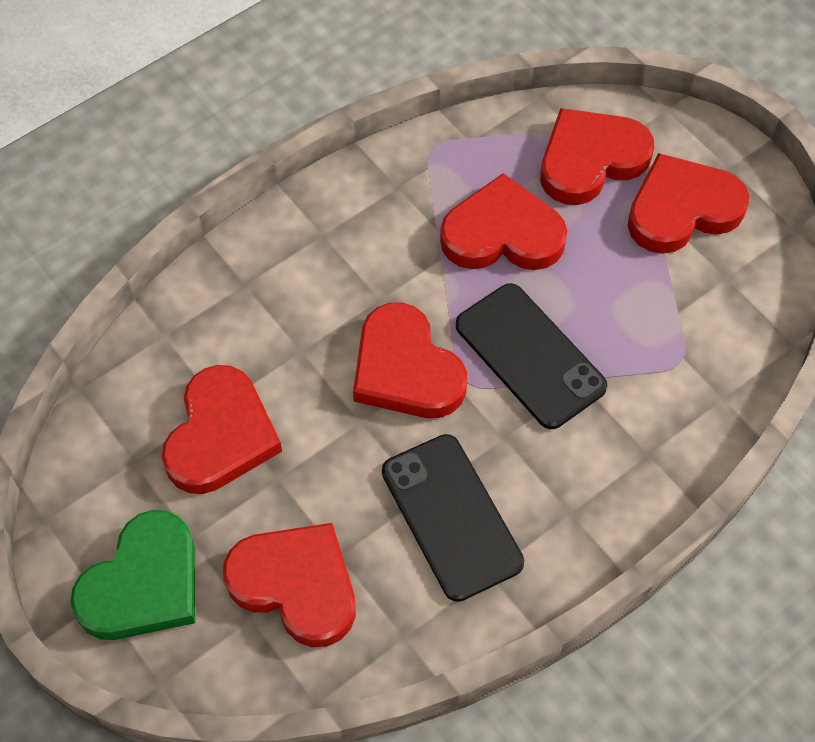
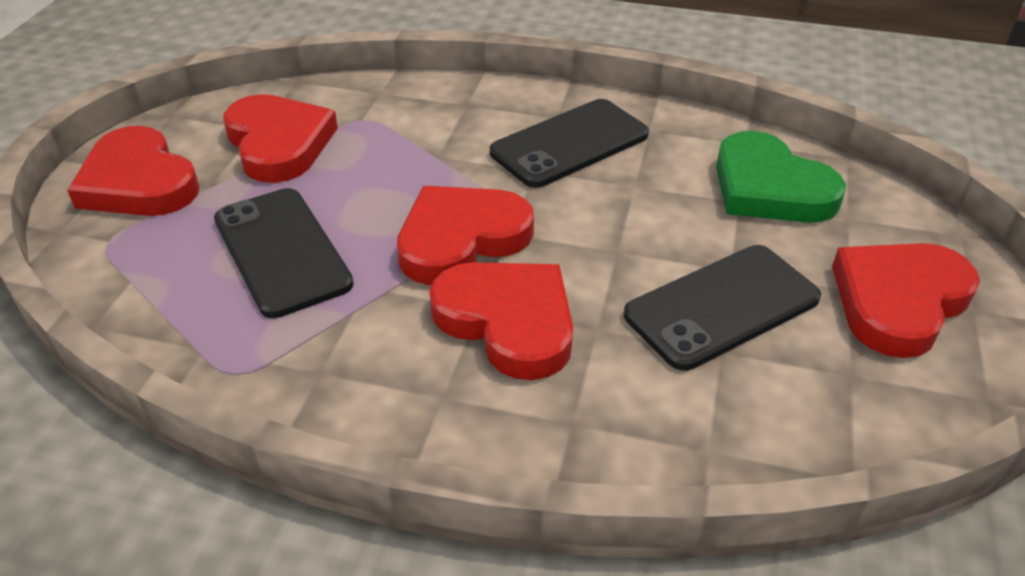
black phone: 2 -> 3
red heart: 6 -> 5

